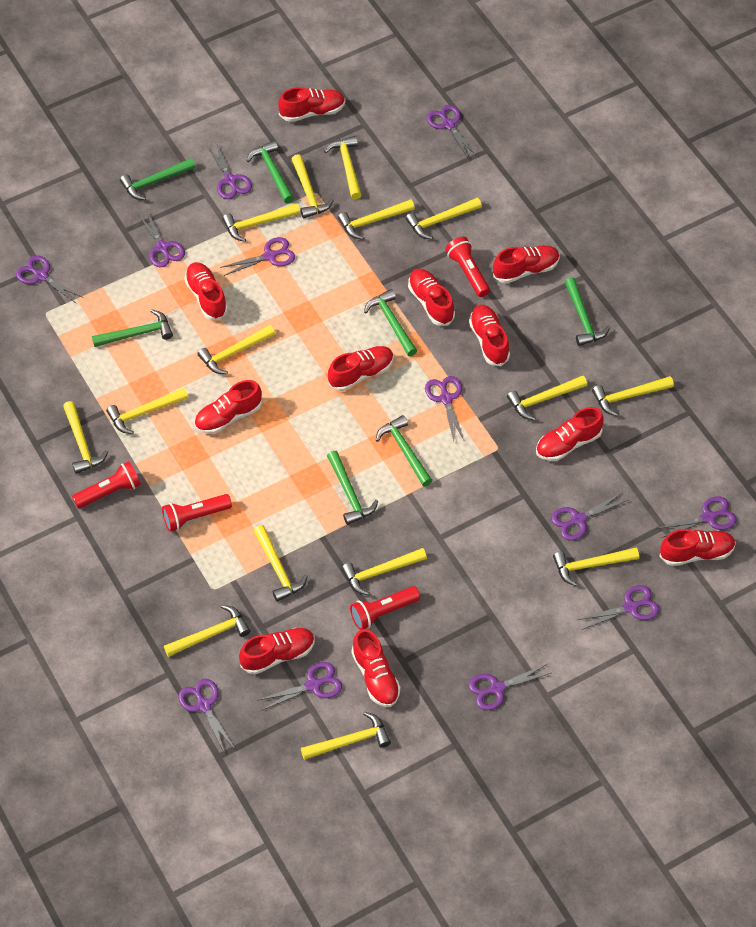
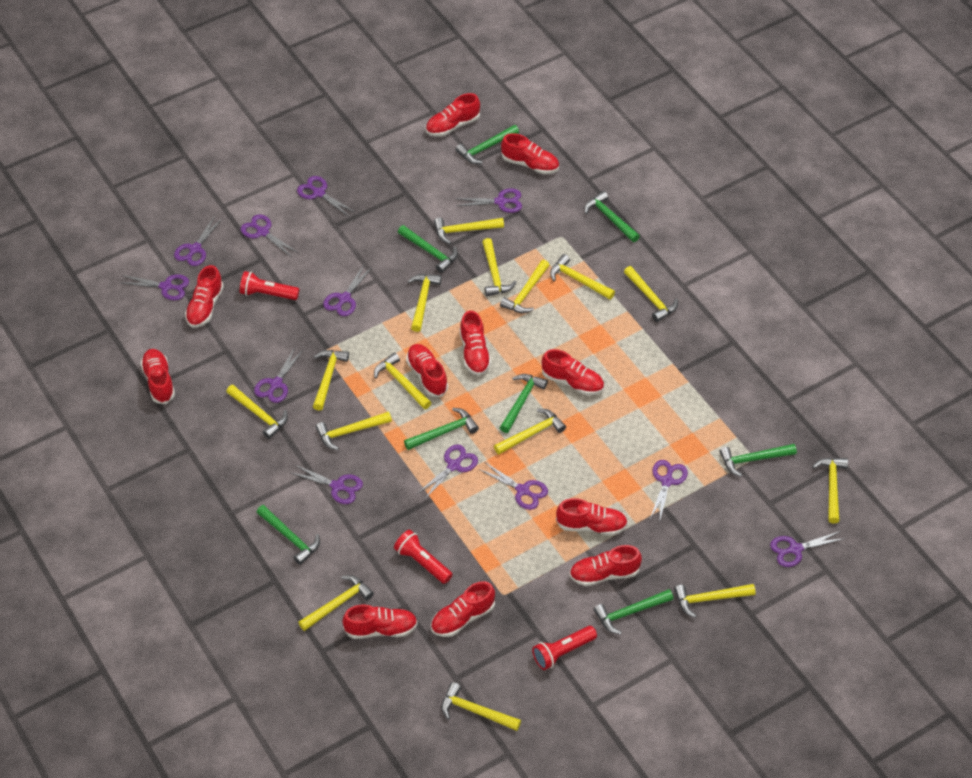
green hammer: 7 -> 8
red flashlight: 4 -> 3

